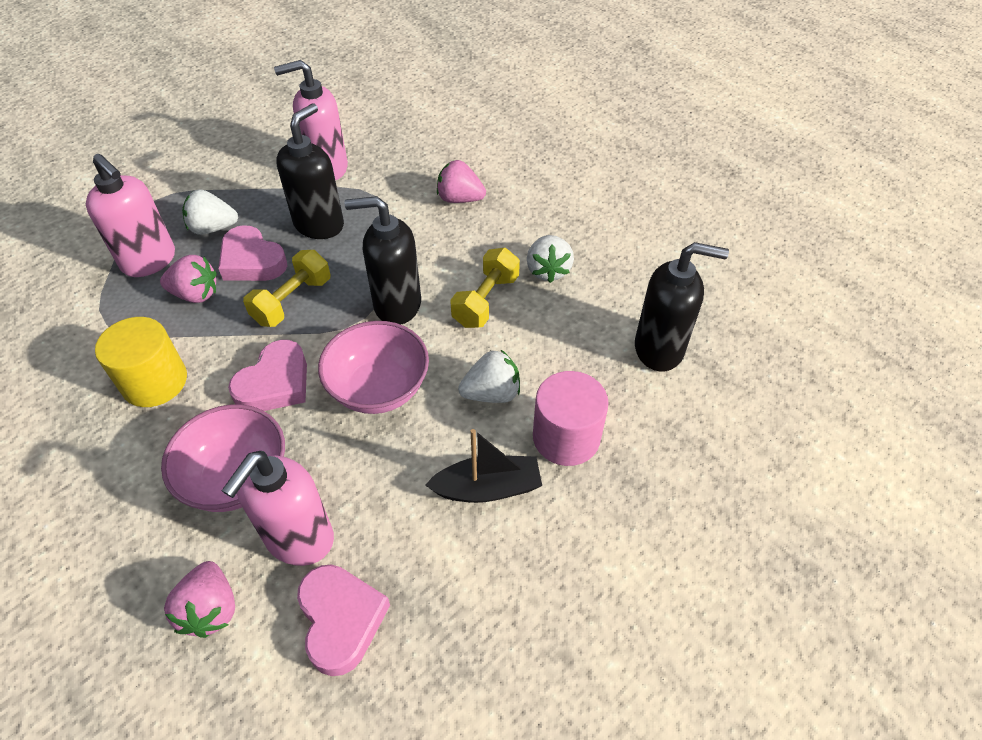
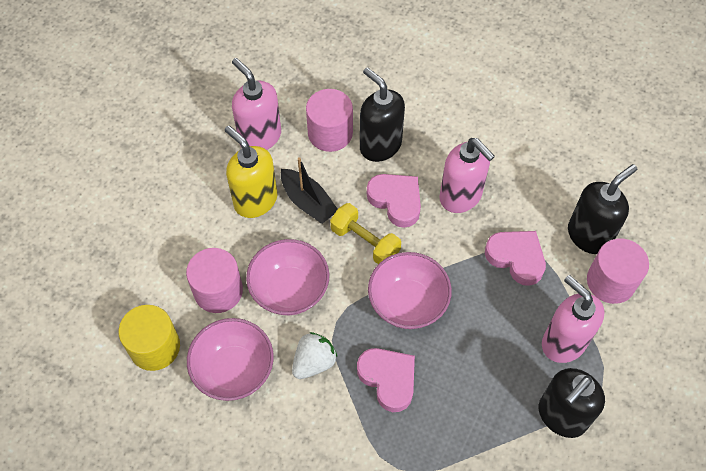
pink bowl: 2 -> 3
pink cylinder: 1 -> 3
pink strawberry: 3 -> 0
white strawberry: 3 -> 1
yellow dumbbell: 2 -> 1
yellow soap dispenser: 0 -> 1

